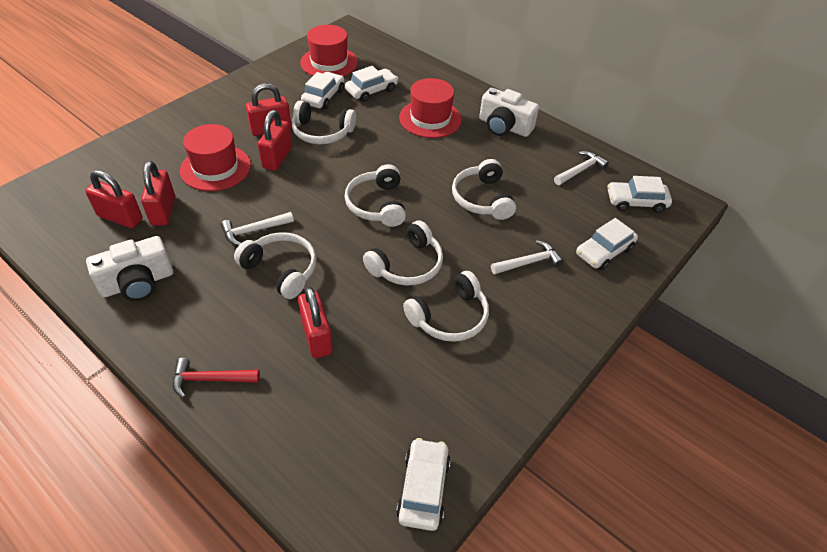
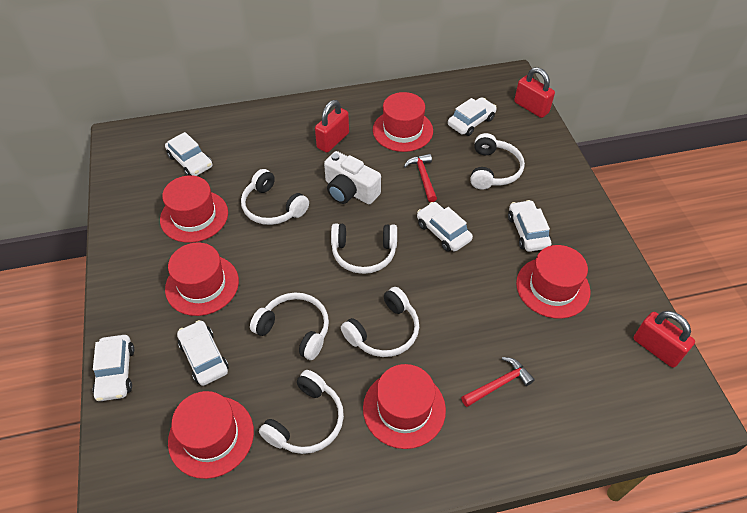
red hammer: 1 -> 2
red hat: 3 -> 6
red padlock: 5 -> 3
white camera: 2 -> 1
white car: 5 -> 6
white hammer: 3 -> 0

